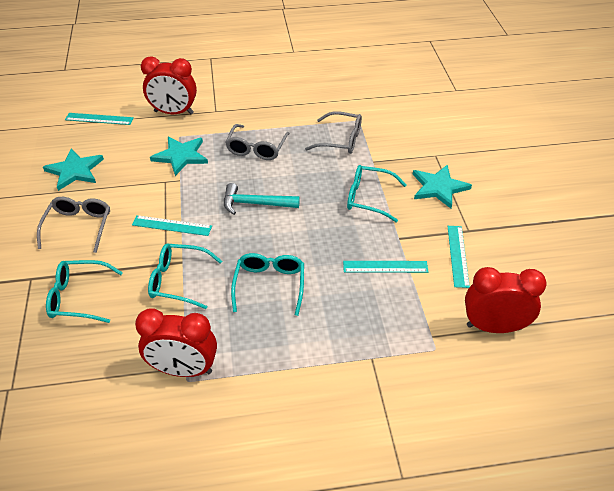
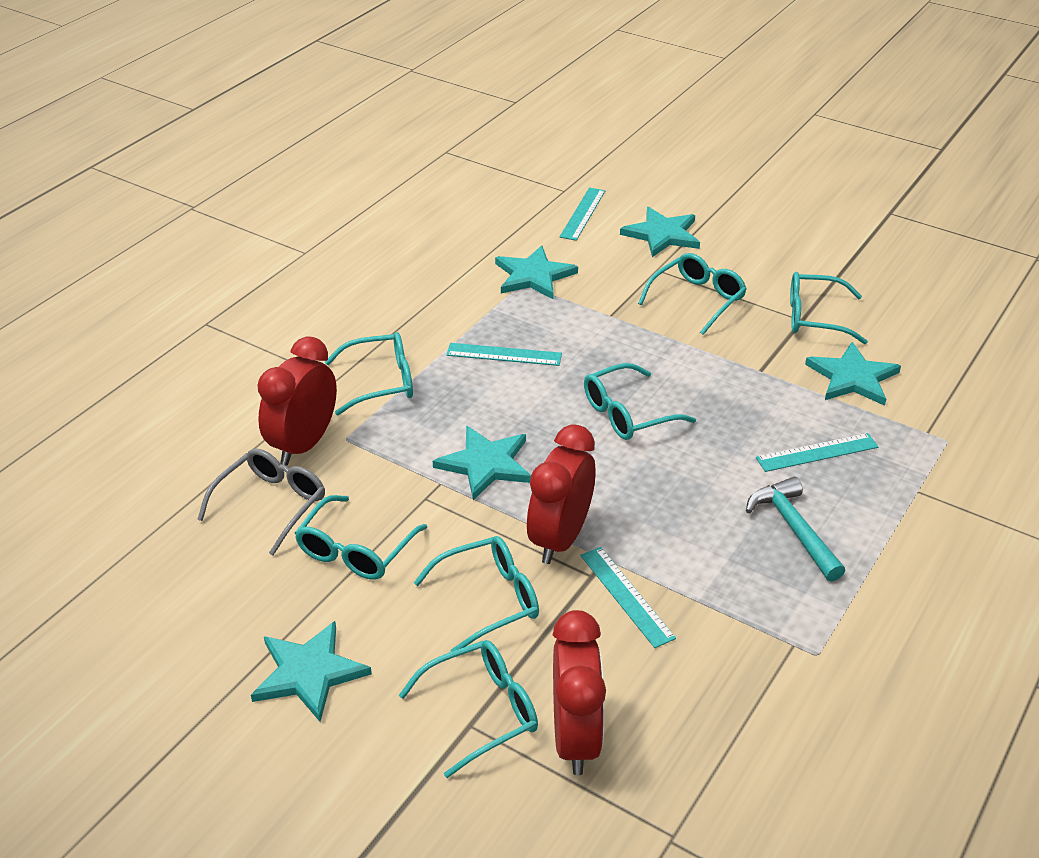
grey glasses: 3 -> 1
turquoise glasses: 4 -> 7
turquoise star: 3 -> 5

